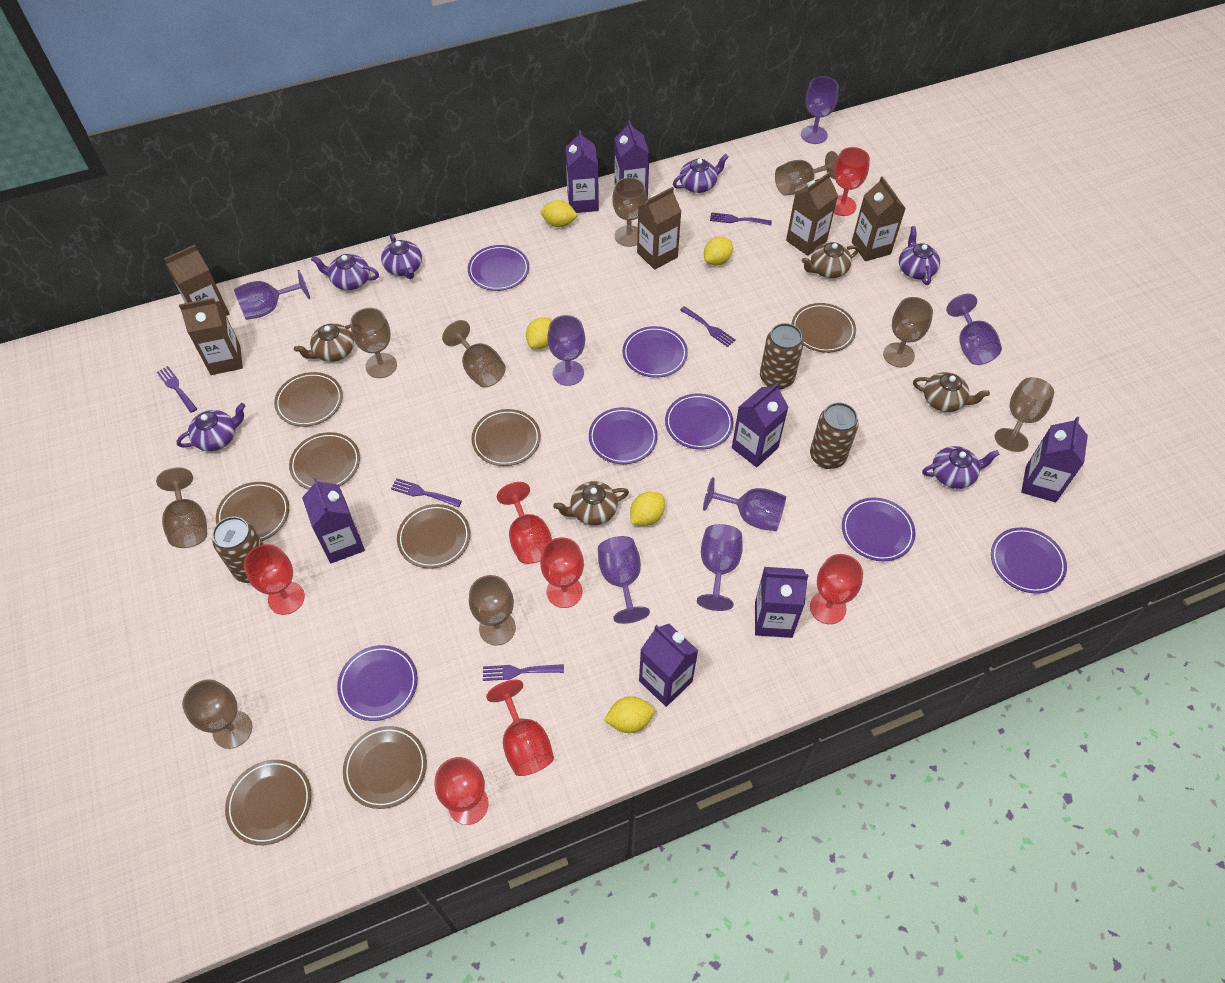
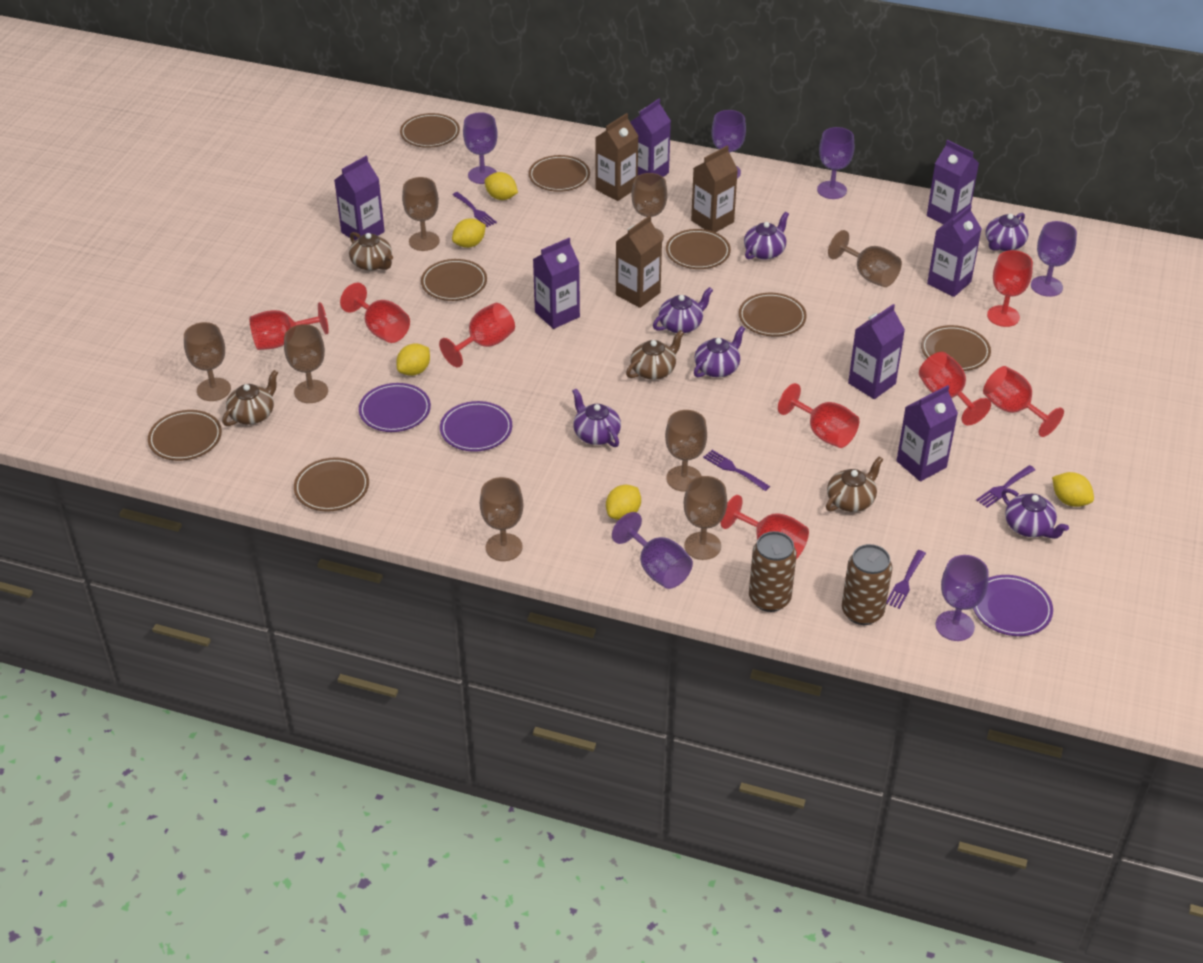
brown can: 3 -> 2
brown carton: 5 -> 3
brown goblet: 9 -> 8
purple fork: 5 -> 4
purple goblet: 7 -> 6
purple plate: 7 -> 3
red goblet: 7 -> 8

